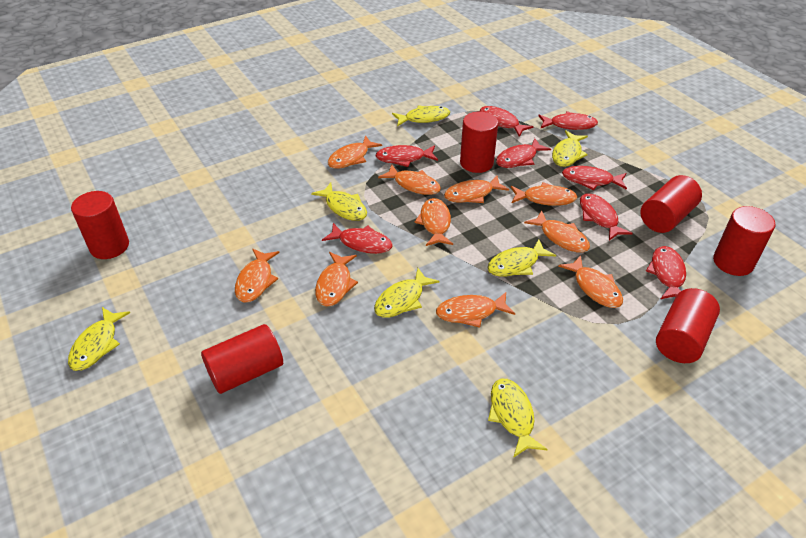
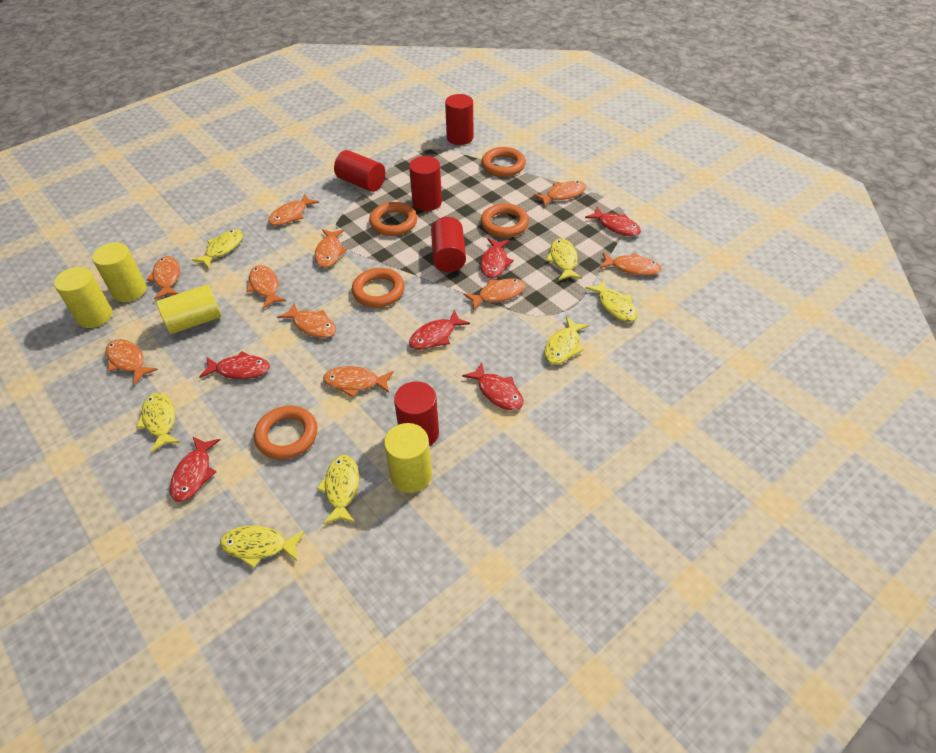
orange ring: 0 -> 5
red cylinder: 6 -> 5
red fish: 8 -> 6
yellow cylinder: 0 -> 4

